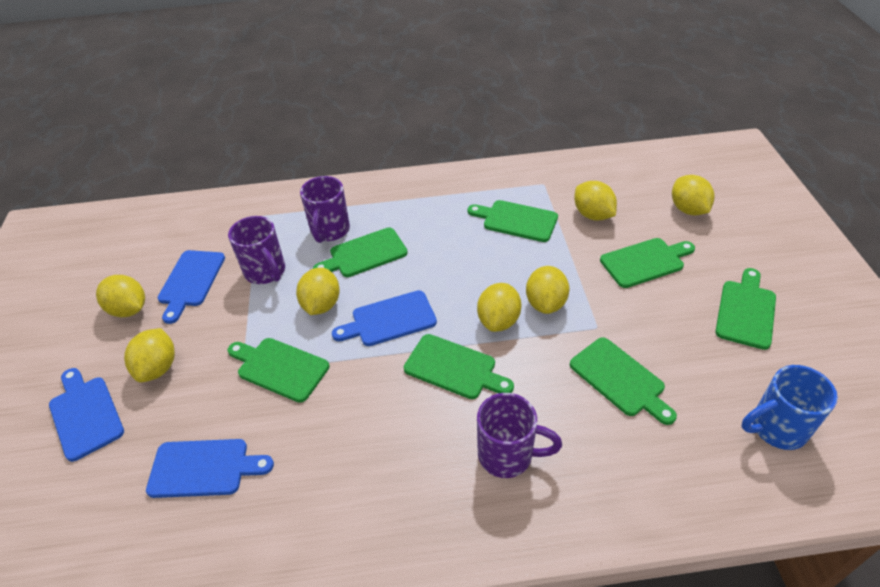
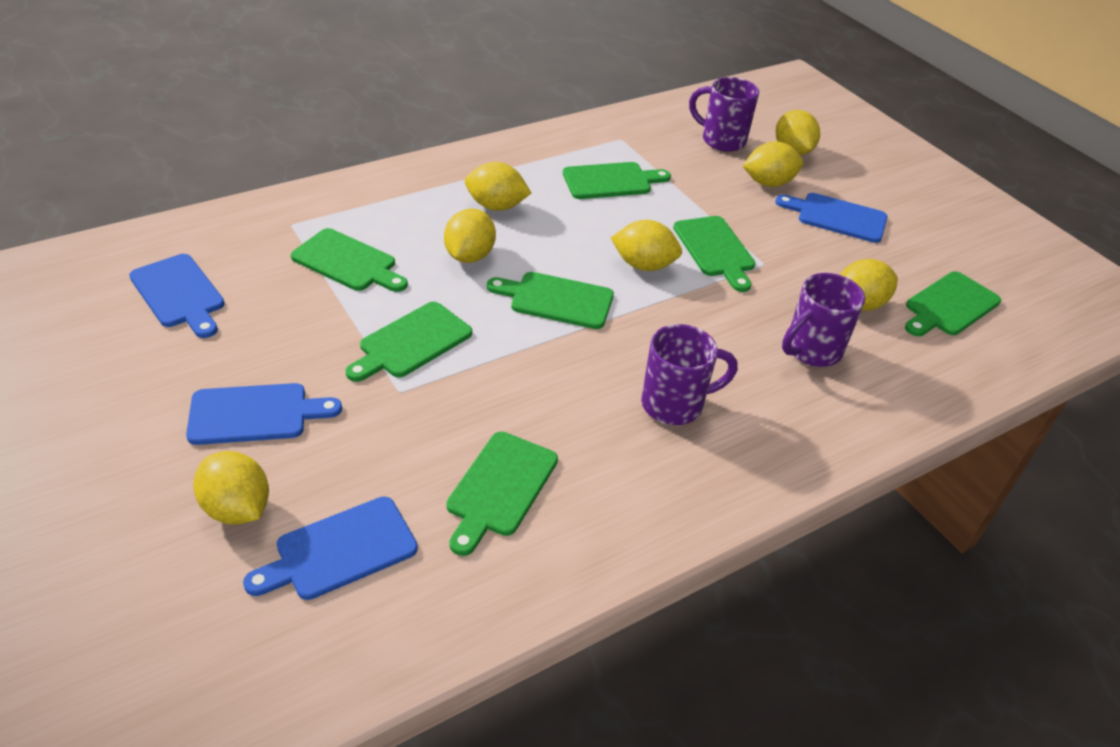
blue mug: 1 -> 0

